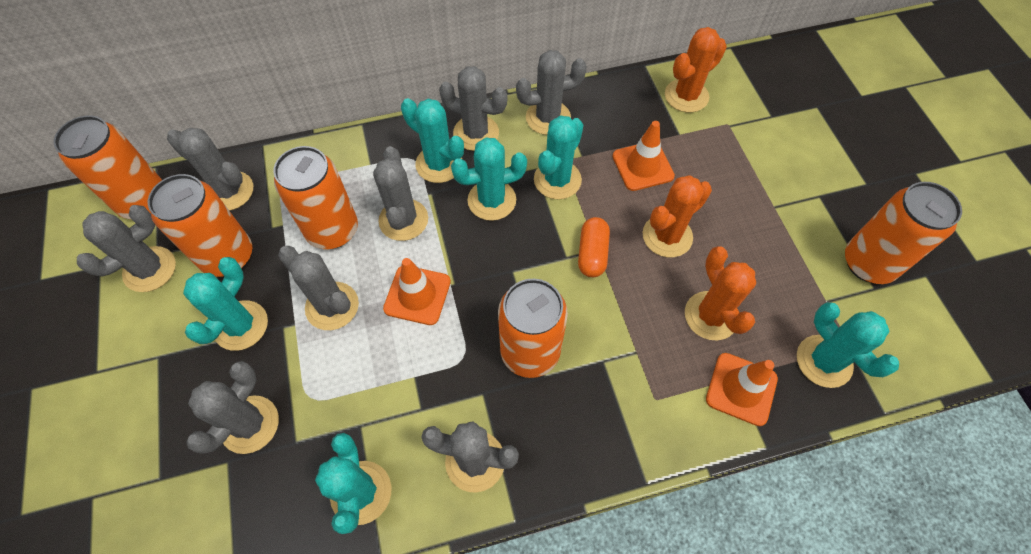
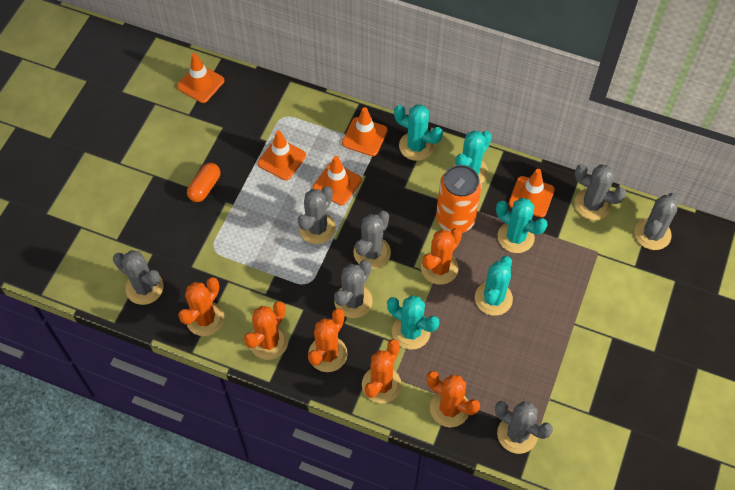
grey cactus: 8 -> 7
orange cactus: 3 -> 6
orange can: 5 -> 1
orange traffic cone: 3 -> 5
turquoise cactus: 6 -> 5

